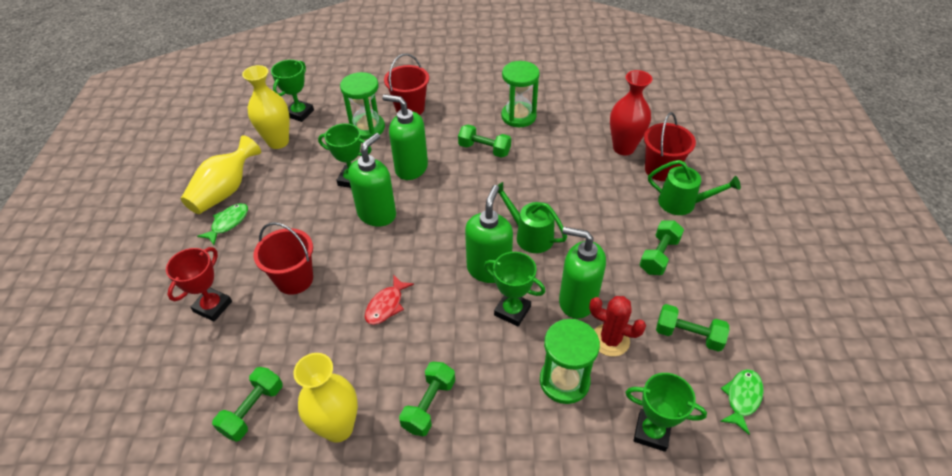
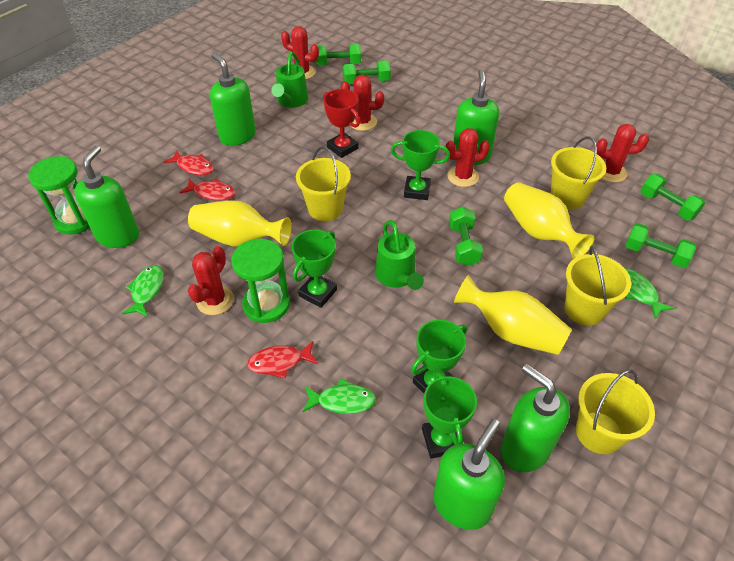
green fish: 2 -> 3
green hourglass: 3 -> 2
green soap dispenser: 4 -> 5
red bucket: 3 -> 0
red cactus: 1 -> 5
red fish: 1 -> 3
red vase: 1 -> 0
yellow bucket: 0 -> 4

